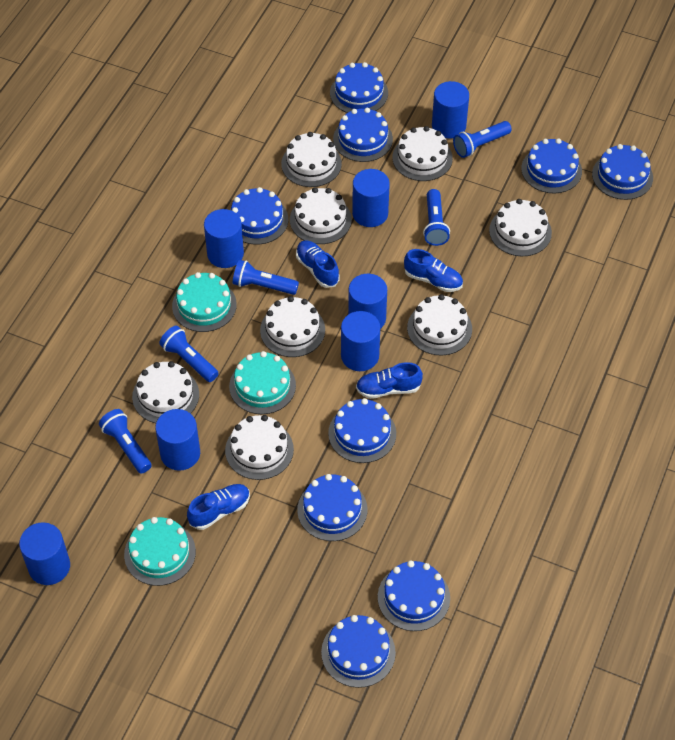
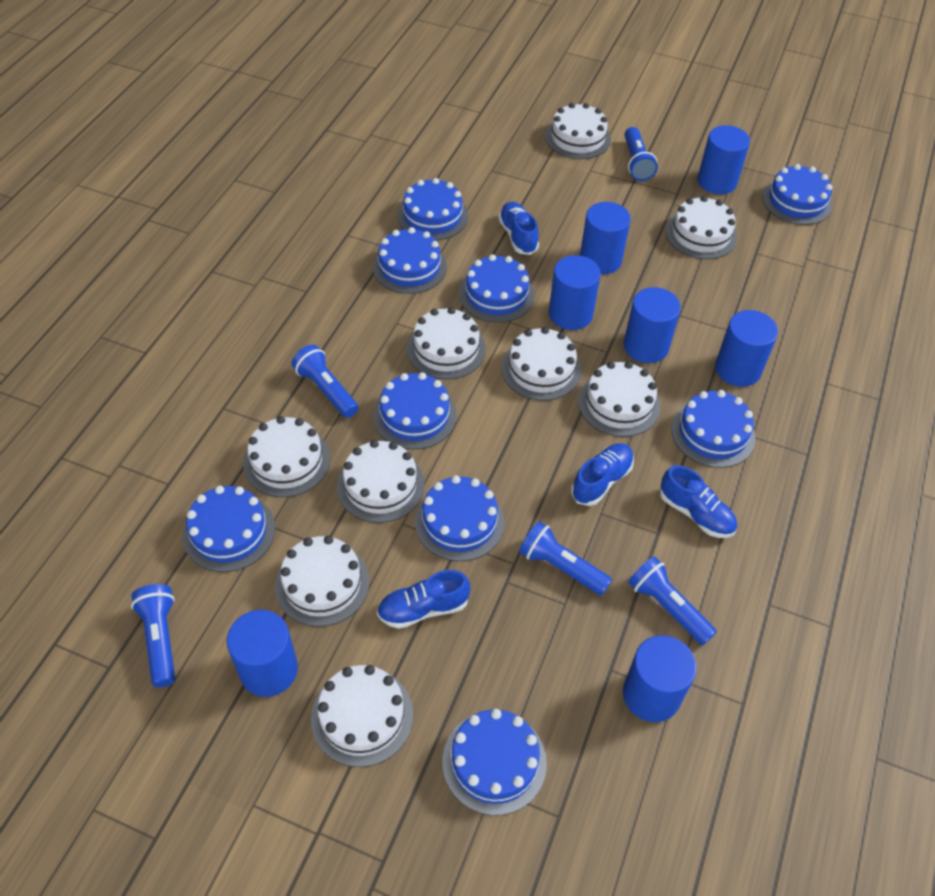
turquoise cake: 3 -> 0
white cake: 8 -> 9

